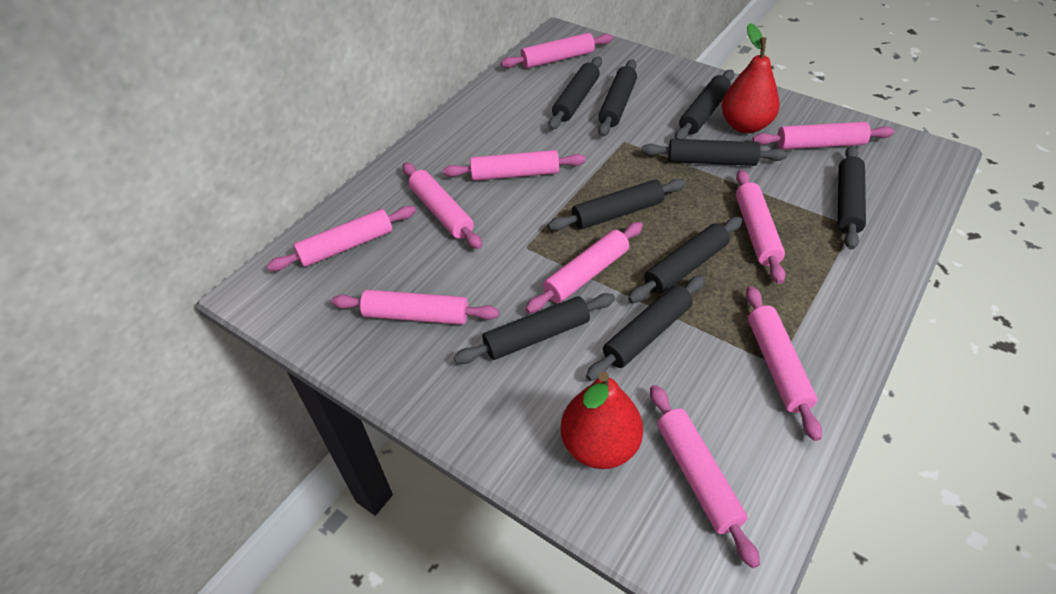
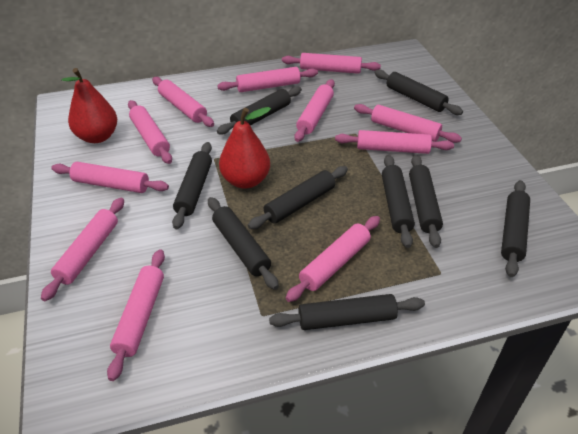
pink rolling pin: 10 -> 11

